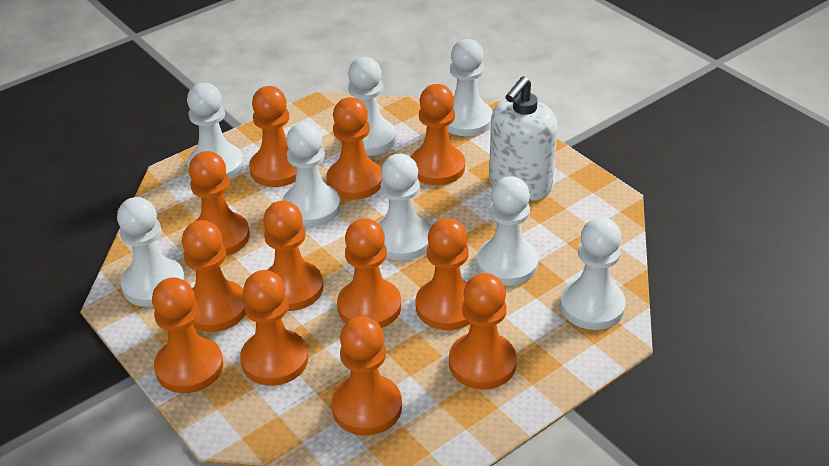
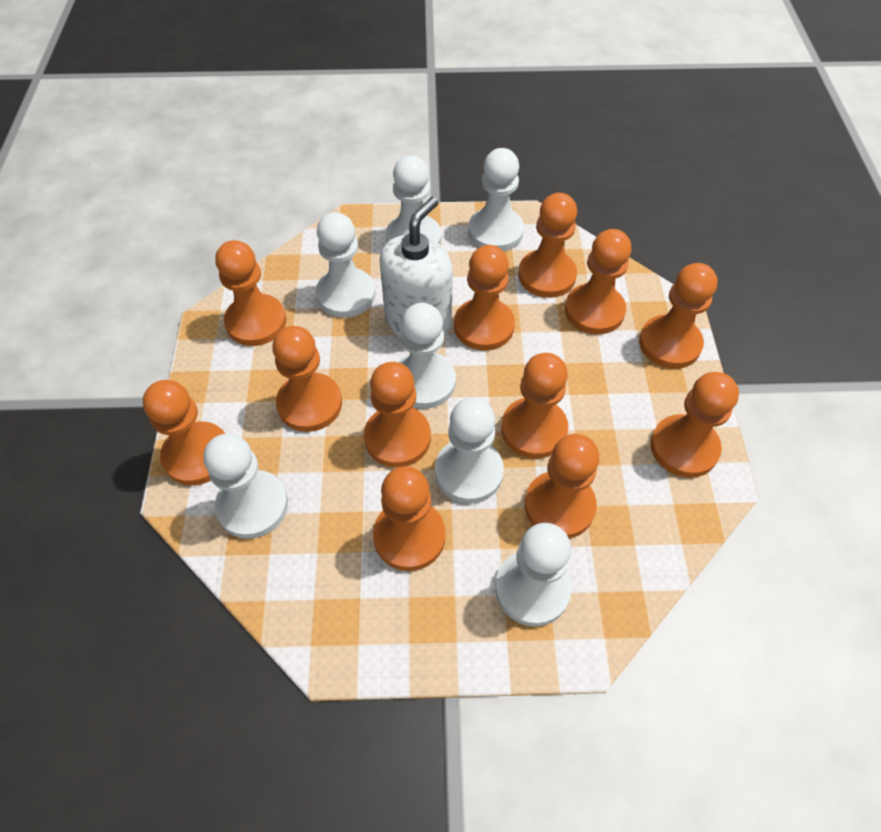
white pawn: 8 -> 7

